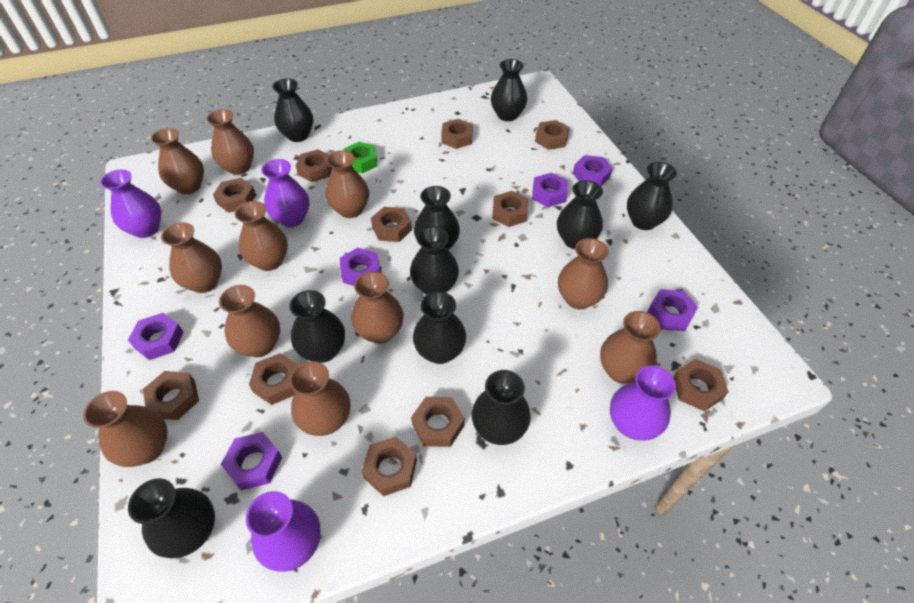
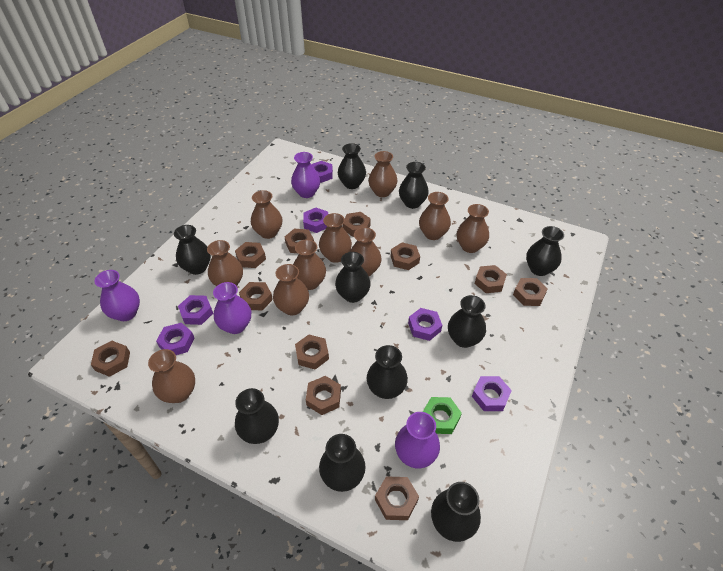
brown vase: 11 -> 10

